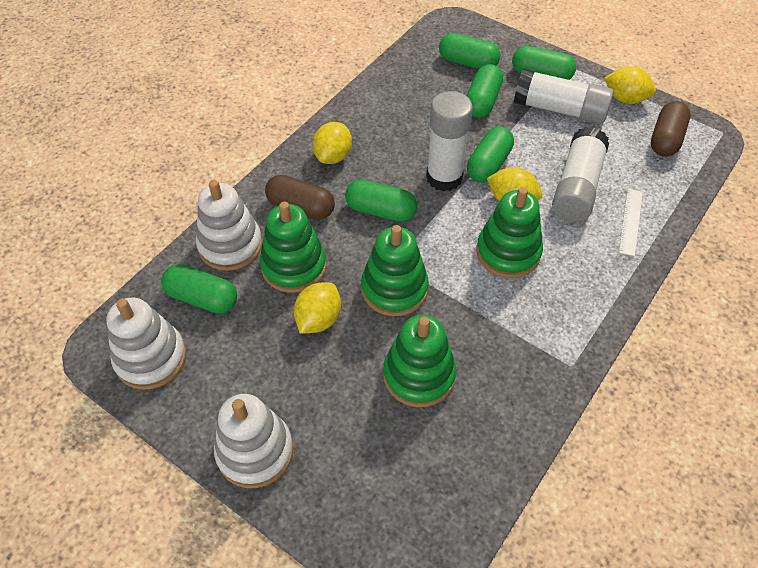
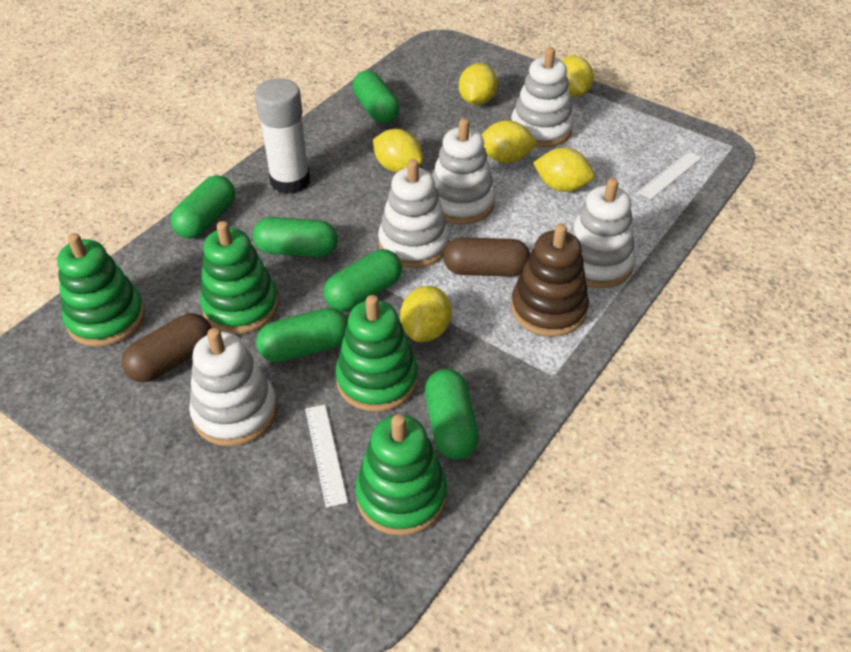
brown stacking toy: 0 -> 1
white glue stick: 3 -> 1
white ruler: 1 -> 2
white stacking toy: 3 -> 5
yellow lemon: 4 -> 6

